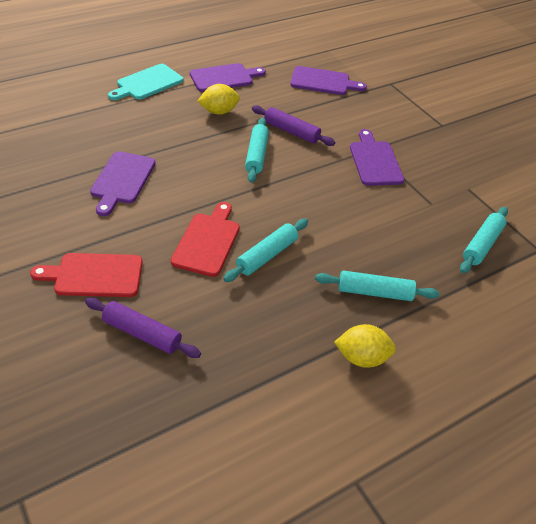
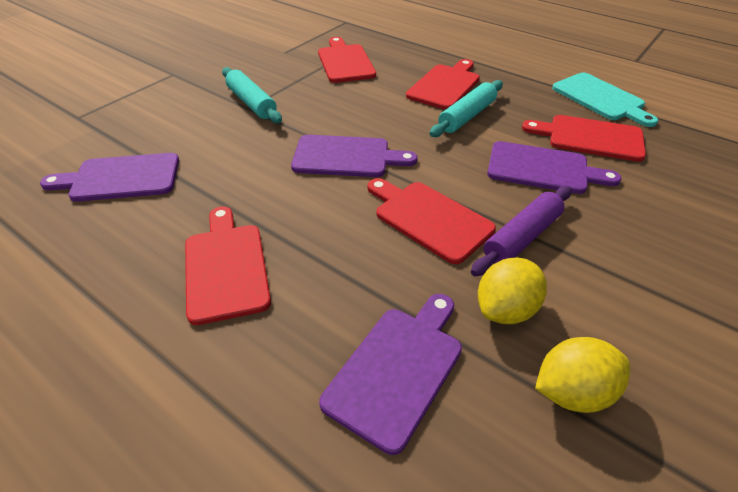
purple rolling pin: 2 -> 1
red cutting board: 2 -> 5
turquoise rolling pin: 4 -> 2

